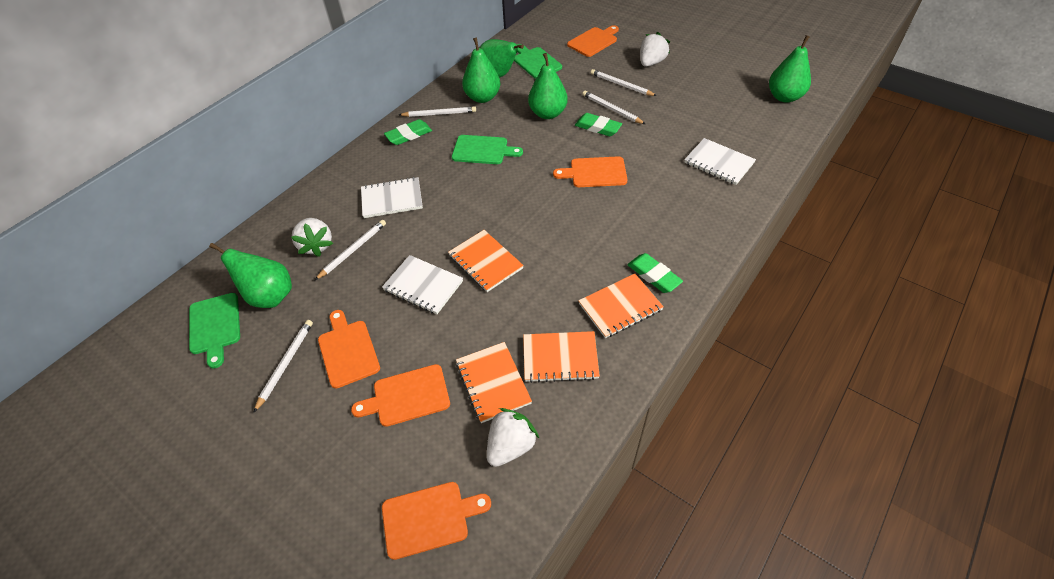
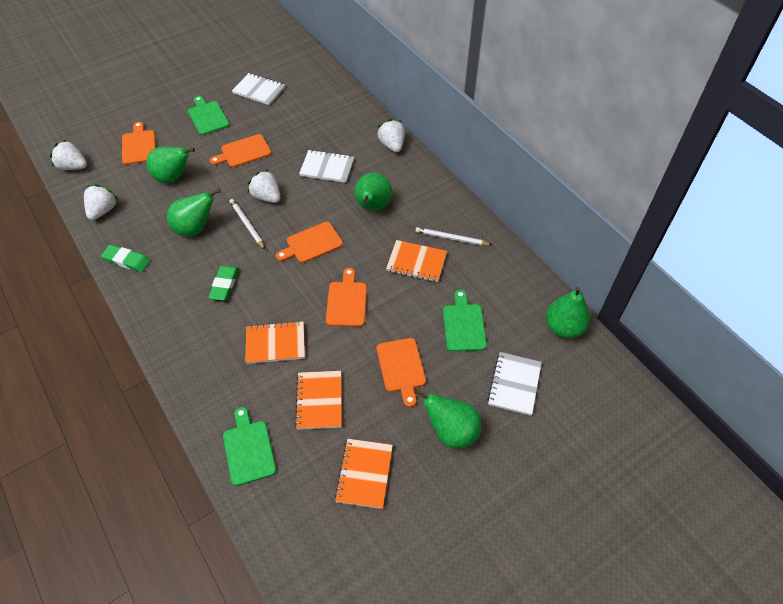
green eraser: 3 -> 2
white pencil: 5 -> 2
white strawberry: 3 -> 4

